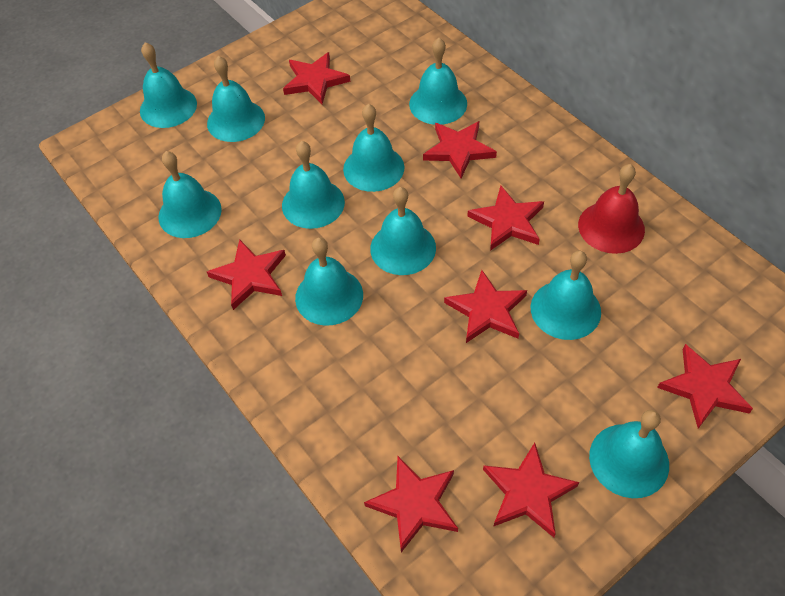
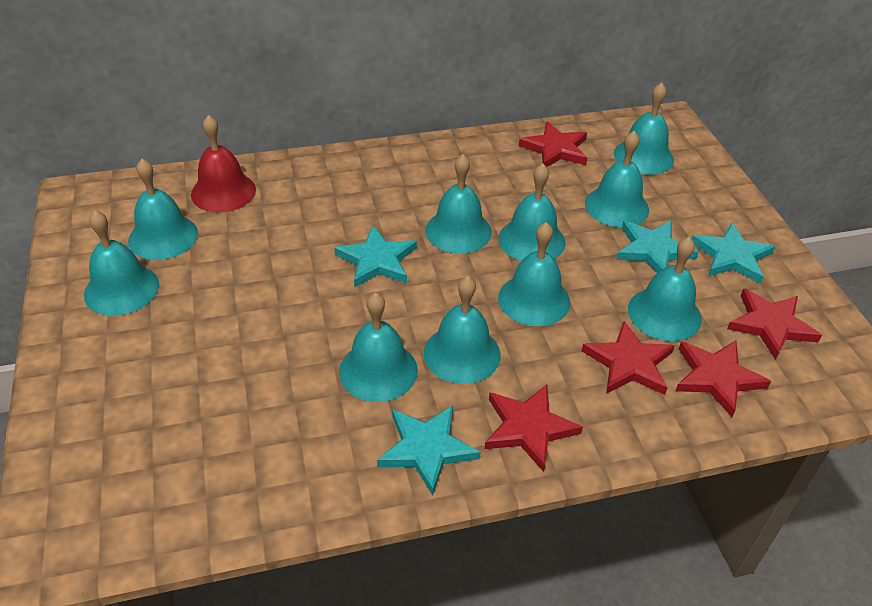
red star: 8 -> 5
turquoise star: 0 -> 4

